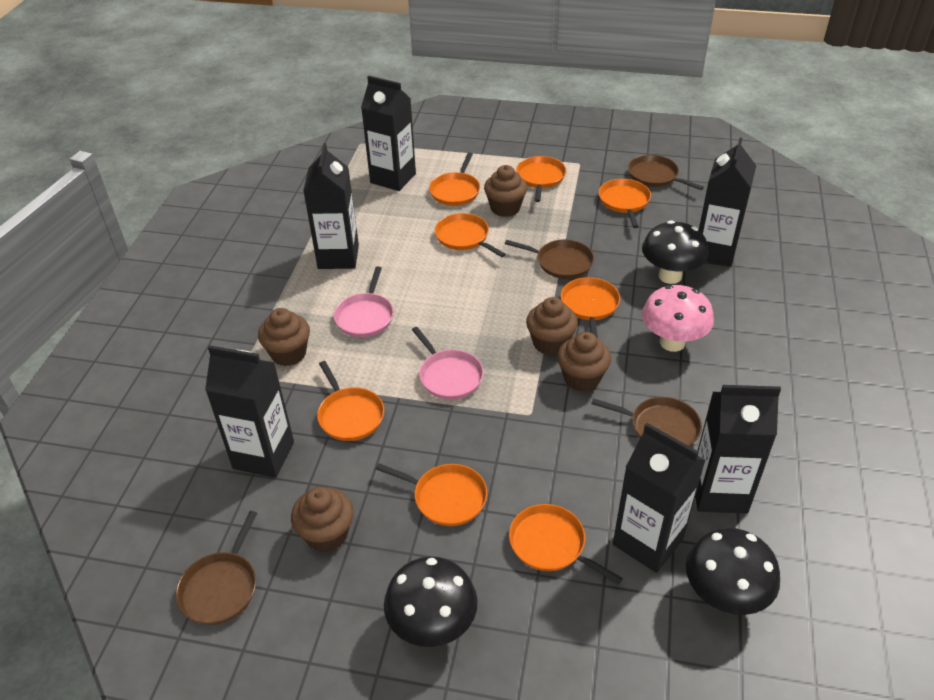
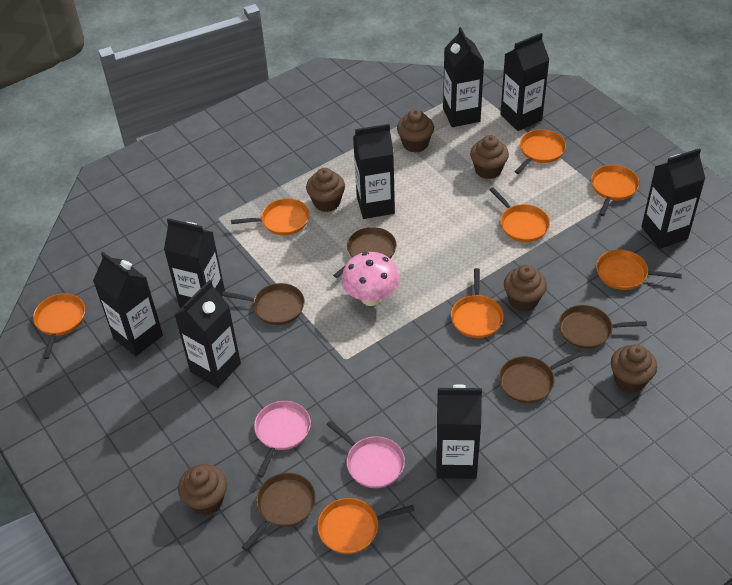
black carton: 6 -> 8
black mushroom: 3 -> 0
brown cupcake: 5 -> 6
brown pan: 4 -> 5

